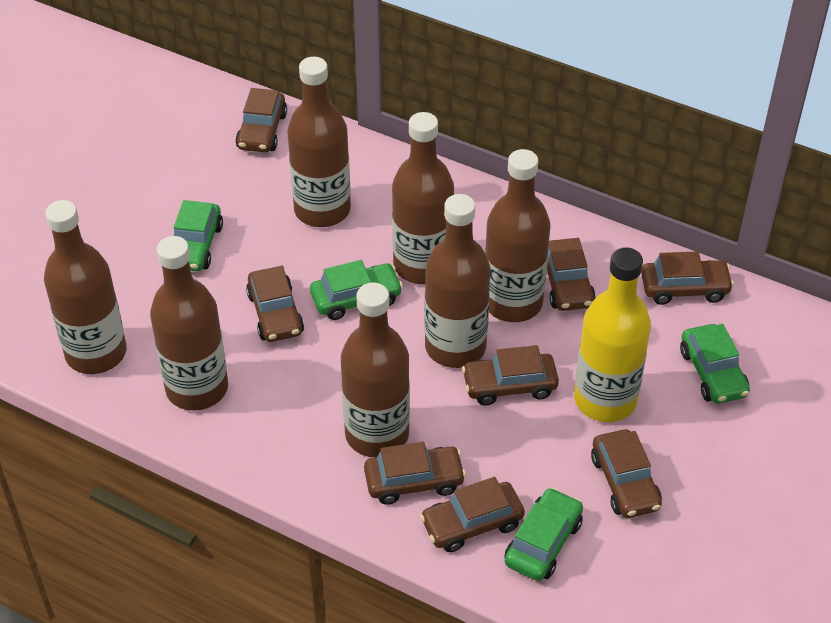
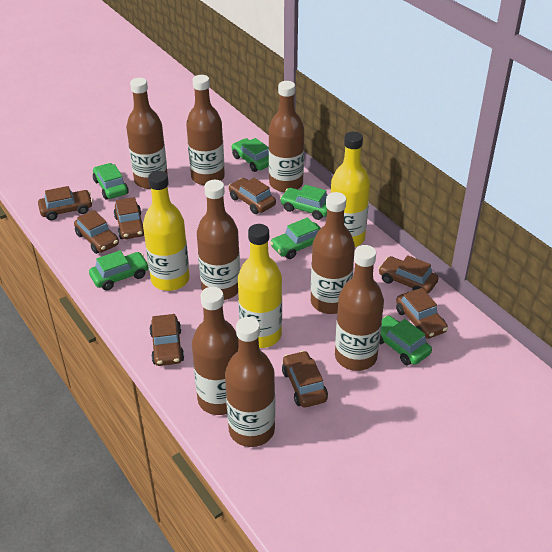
brown bottle: 7 -> 8
green car: 4 -> 6
yellow bottle: 1 -> 3

